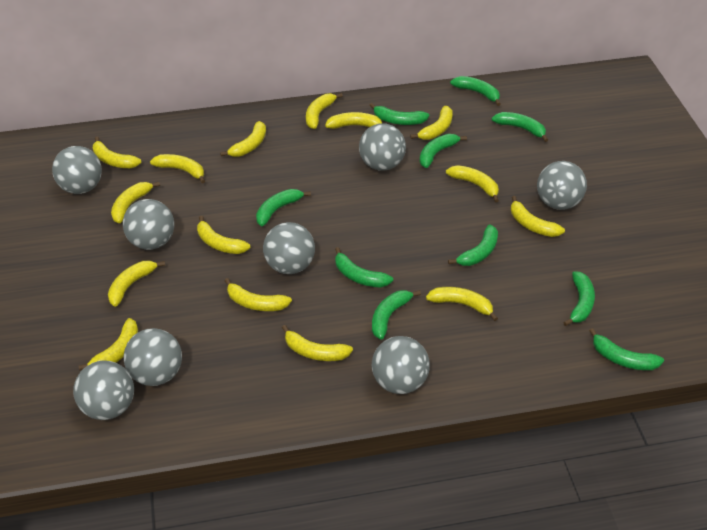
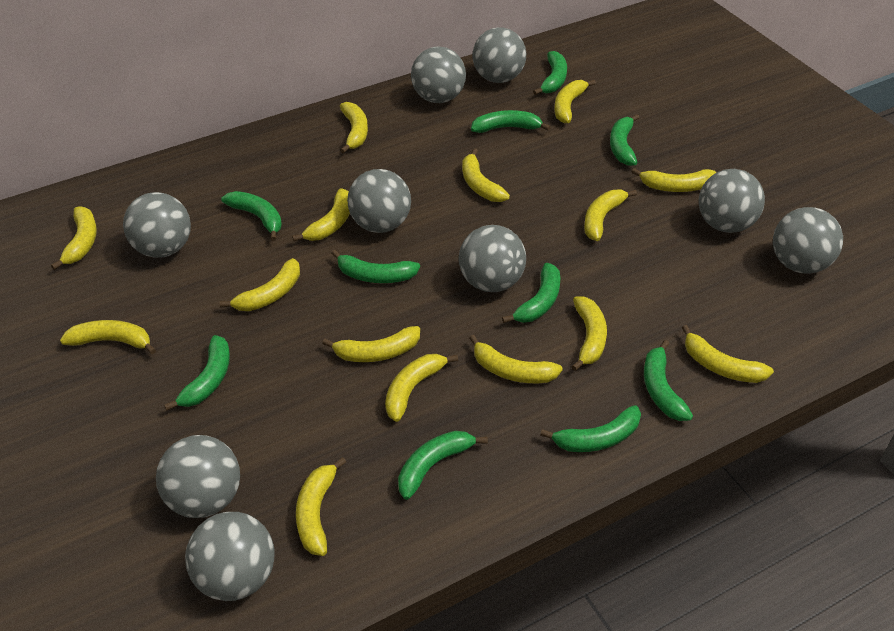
grey ball: 8 -> 9

